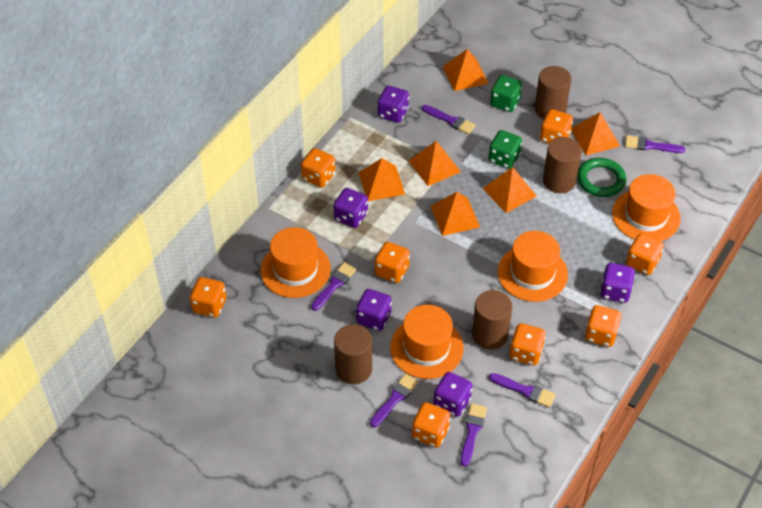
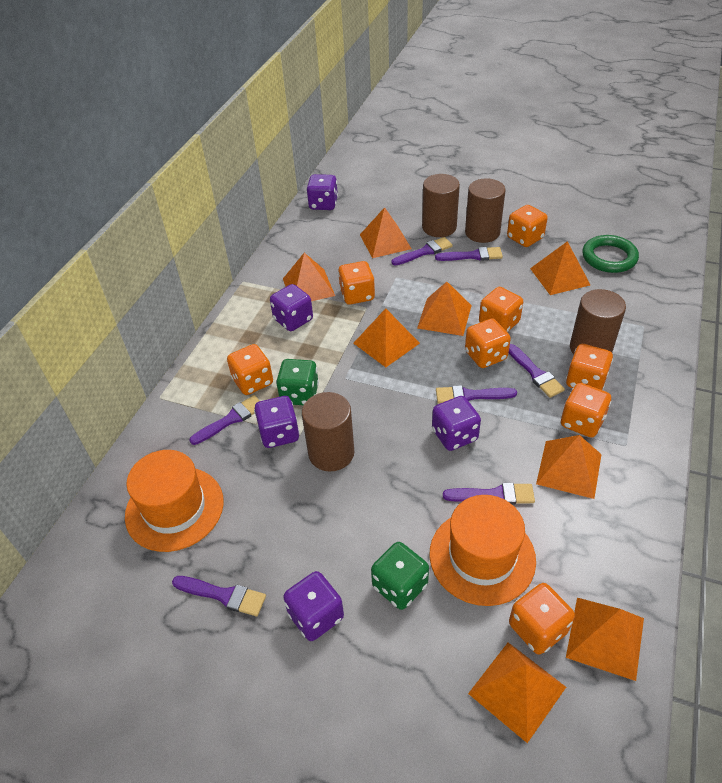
orange hat: 4 -> 2
orange pyramid: 6 -> 8
purple brush: 6 -> 7

